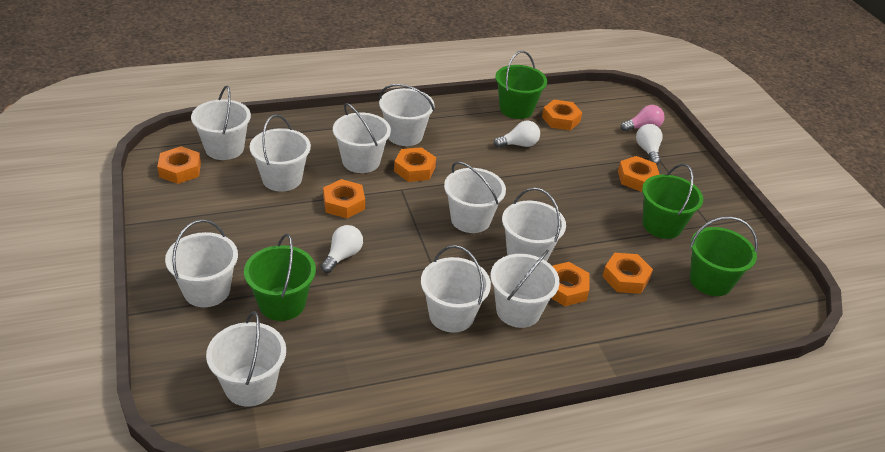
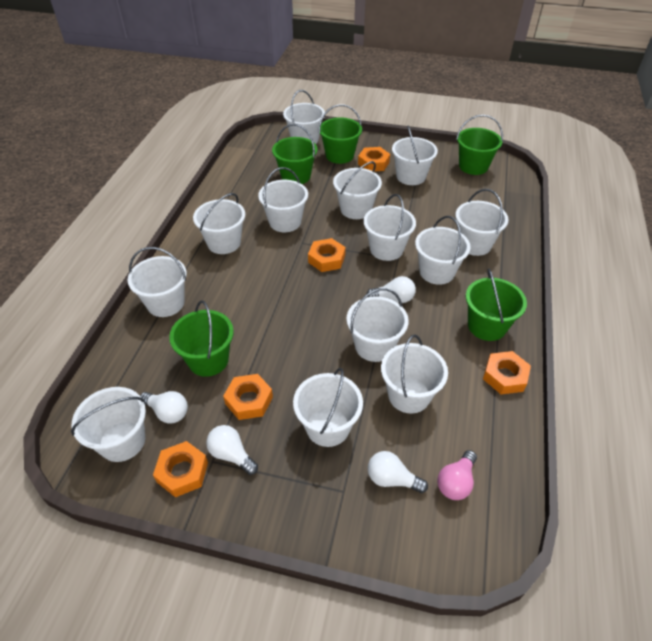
green bucket: 4 -> 5
orange nut: 7 -> 5
white bucket: 10 -> 13
white light bulb: 3 -> 4

